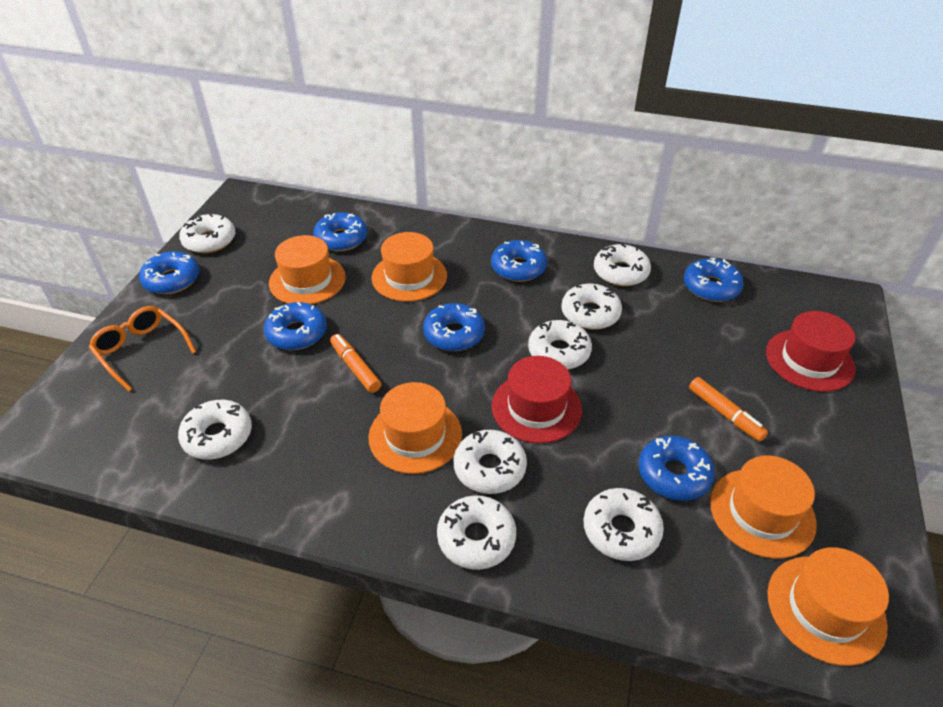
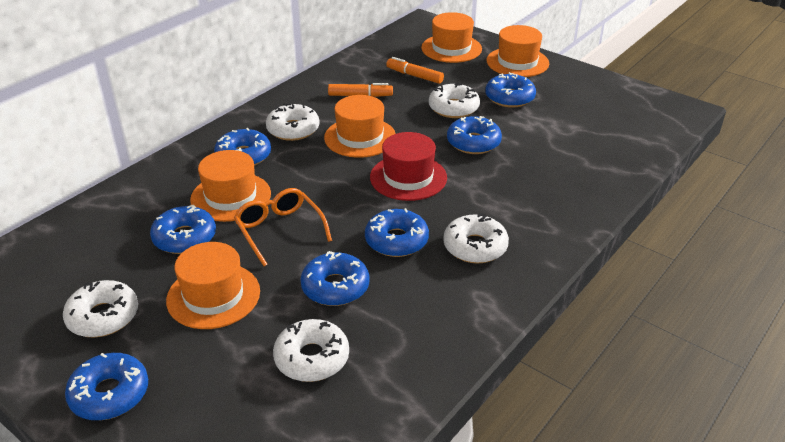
red hat: 2 -> 1
white donut: 8 -> 5

